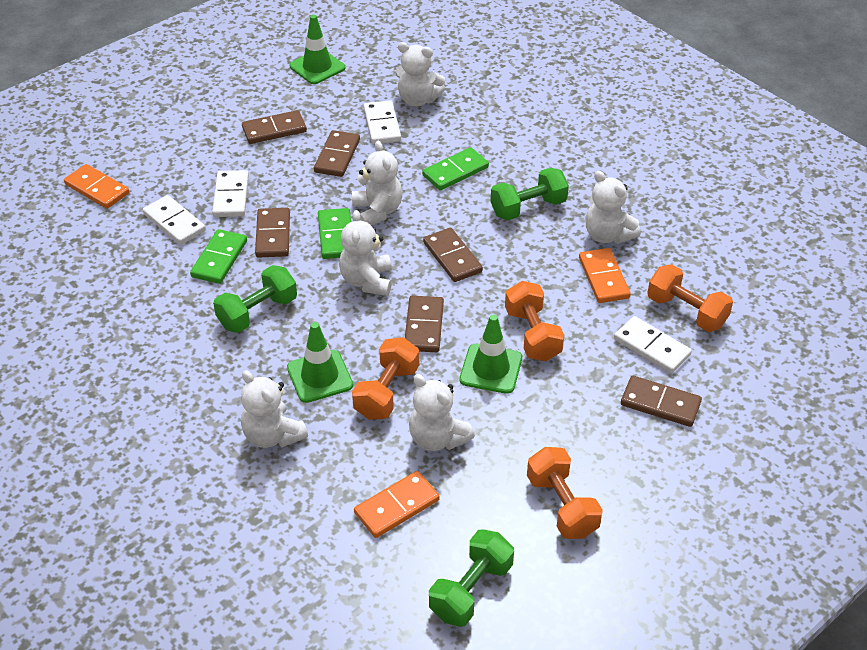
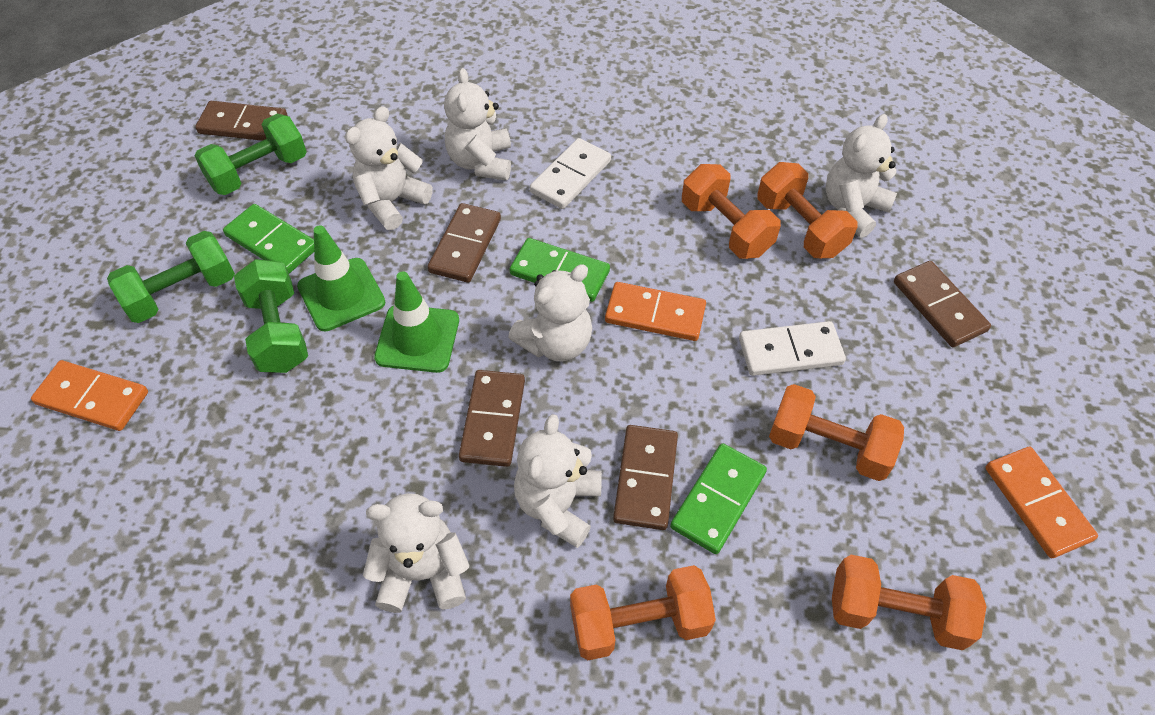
brown domino: 6 -> 5
green traffic cone: 3 -> 2
orange dumbbell: 4 -> 5
white domino: 4 -> 2

